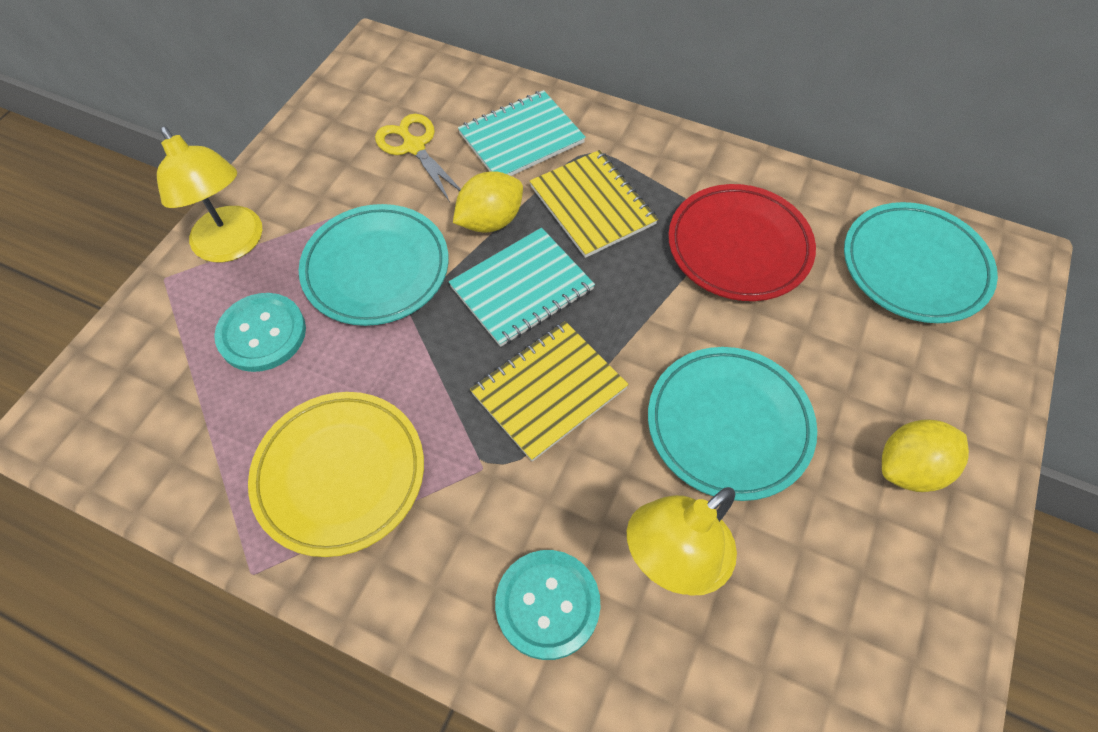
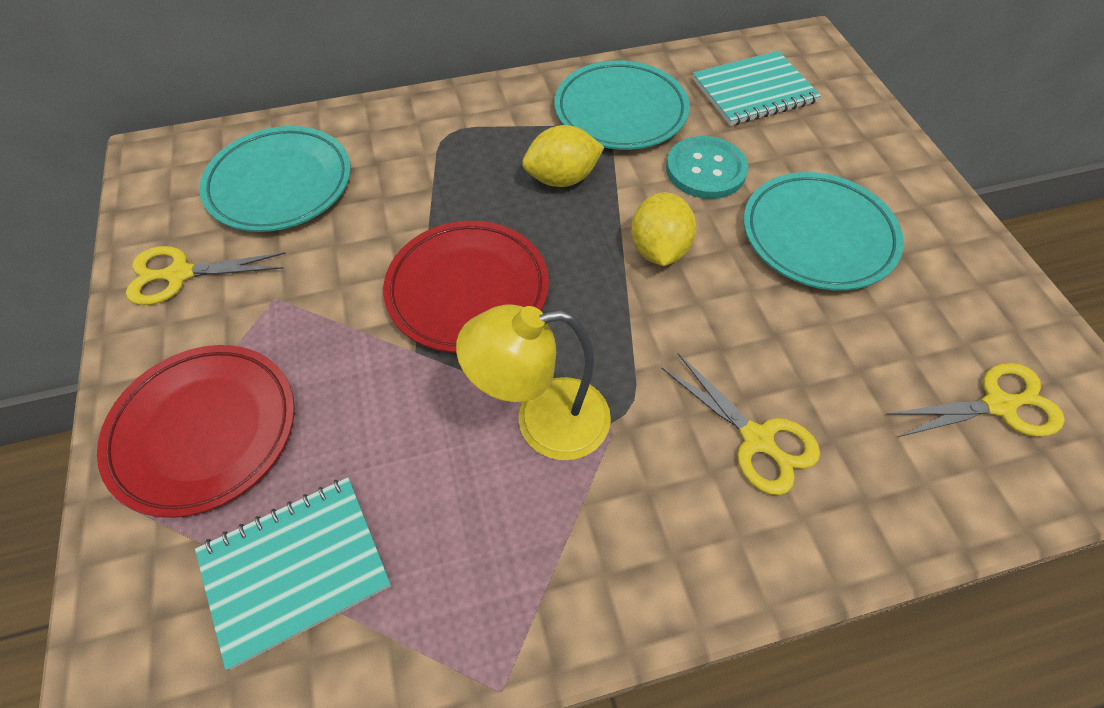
red plate: 1 -> 2
turquoise button: 2 -> 1
yellow lamp: 2 -> 1
yellow notebook: 2 -> 0
yellow plate: 1 -> 0
yellow scissors: 1 -> 3

